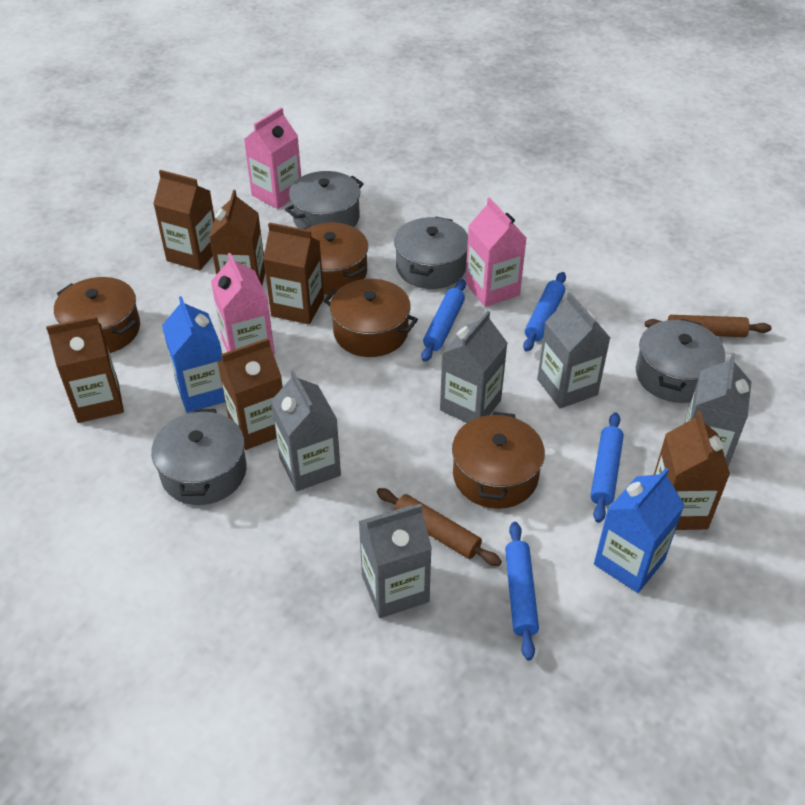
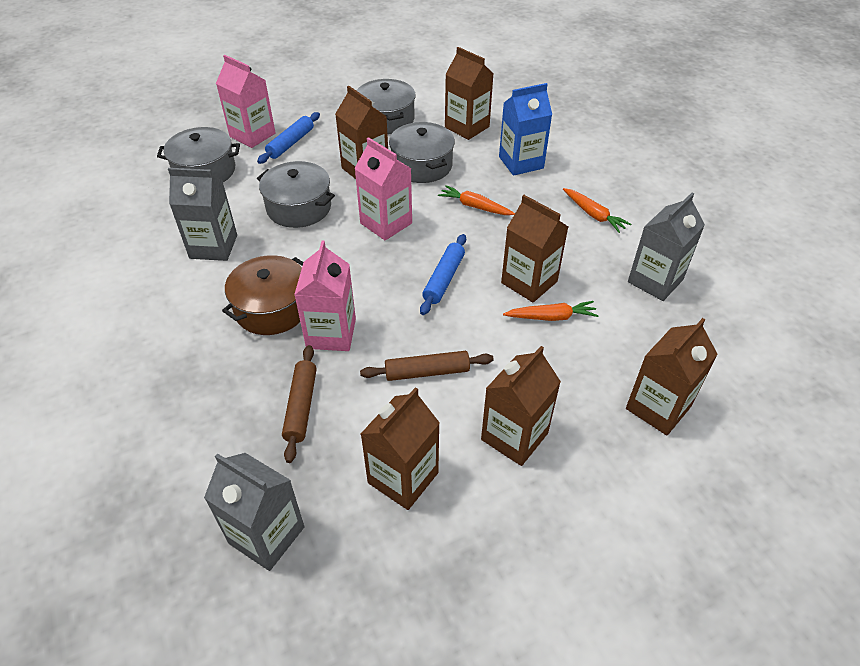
blue carton: 2 -> 1
blue rolling pin: 4 -> 2
brown pot: 4 -> 1
grey carton: 5 -> 3
orange carrot: 0 -> 3

